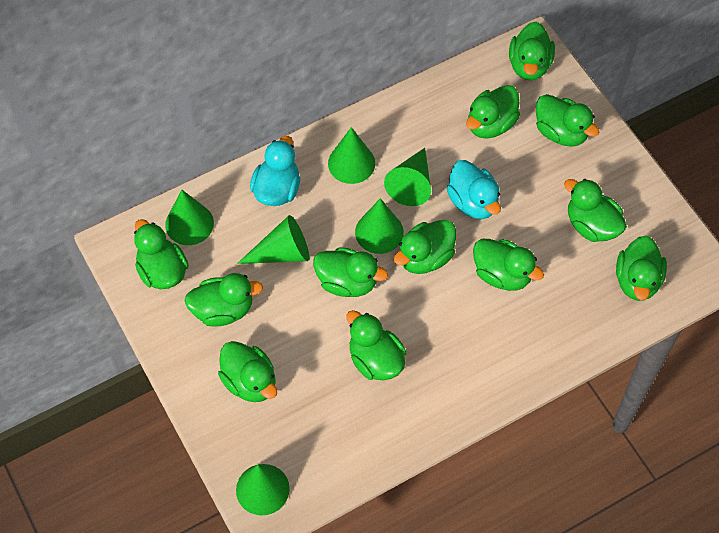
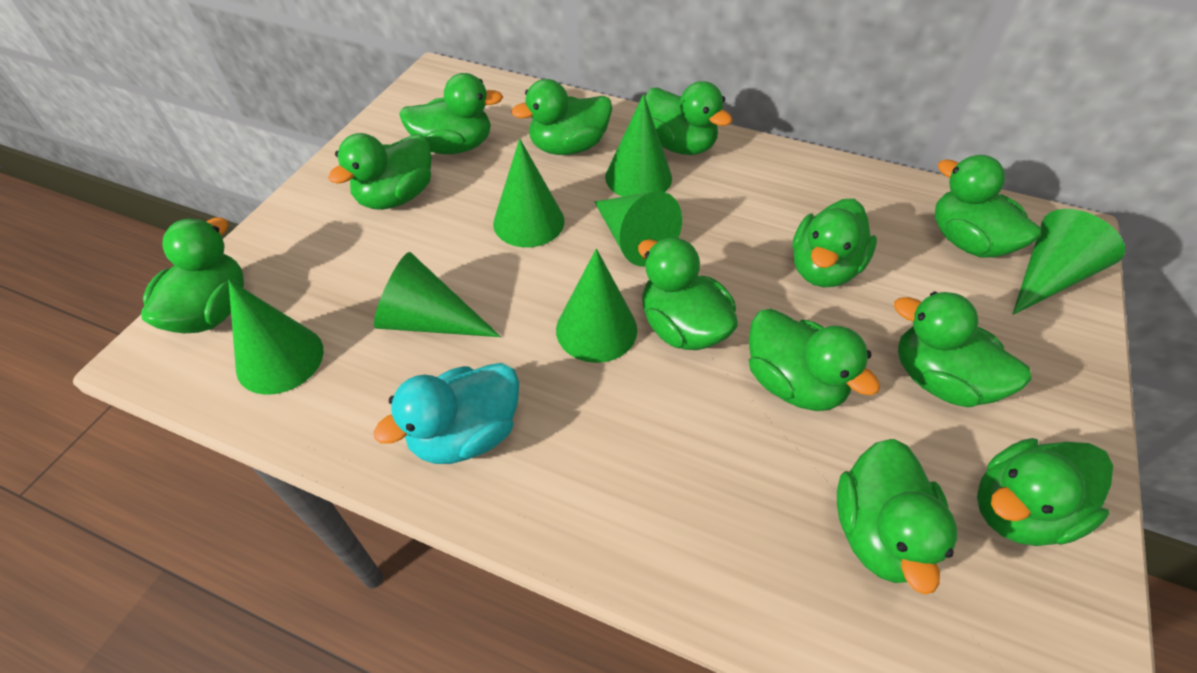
green cone: 6 -> 7
turquoise duck: 2 -> 1

